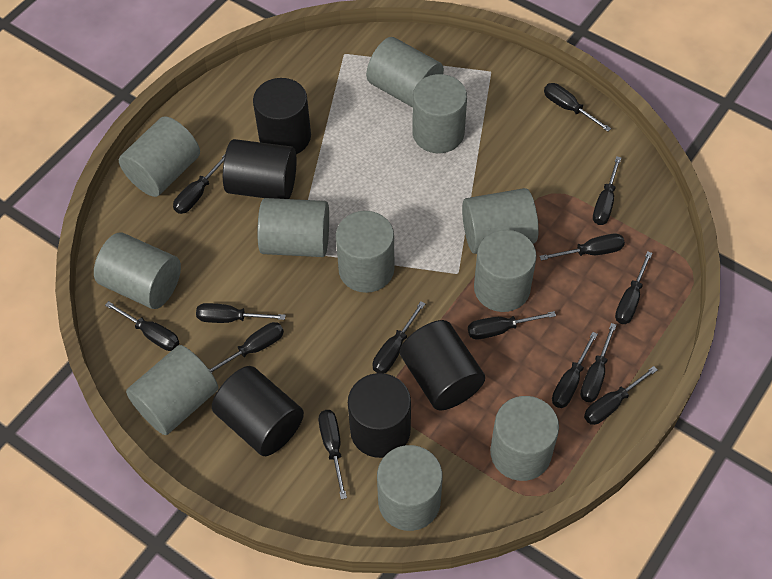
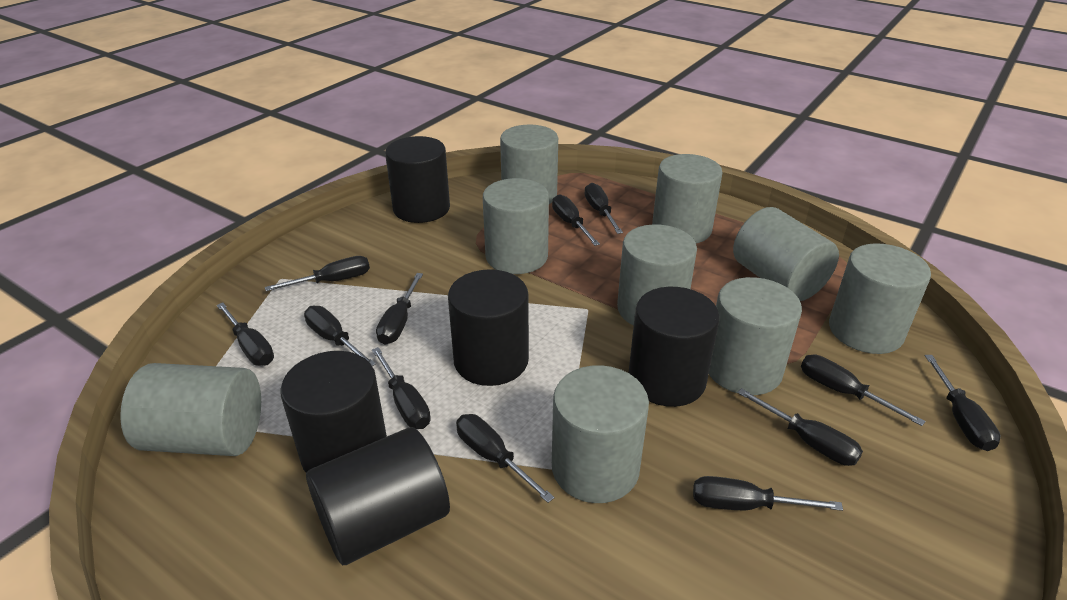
black screwdriver: 14 -> 12
grey cylinder: 11 -> 9

